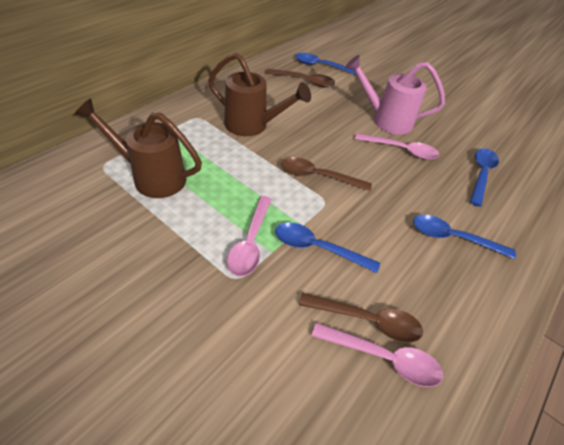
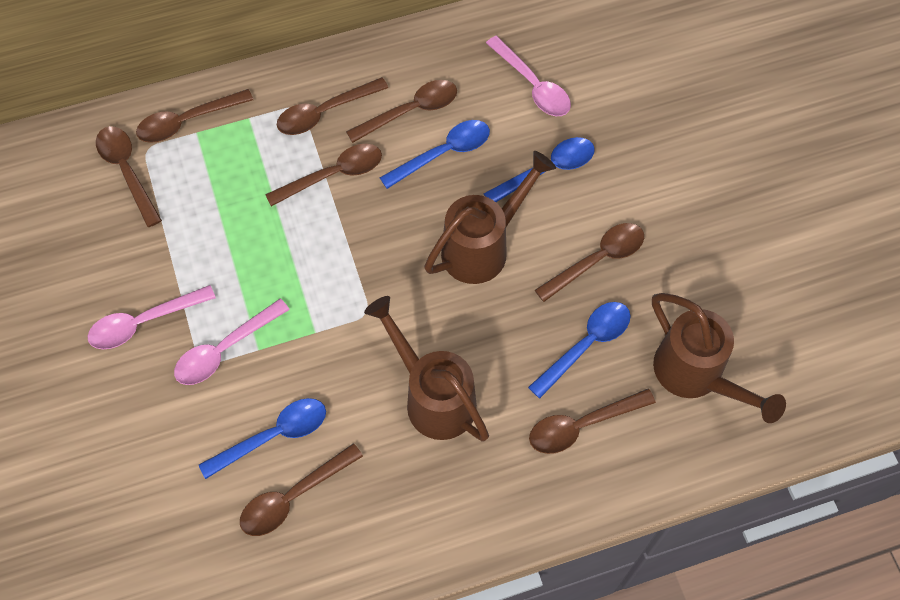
brown spoon: 3 -> 8
brown watering can: 2 -> 3
pink watering can: 1 -> 0

